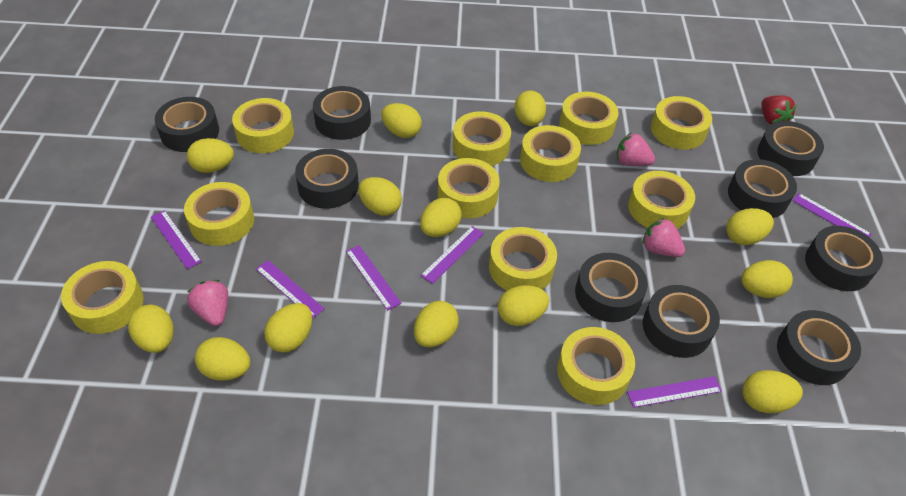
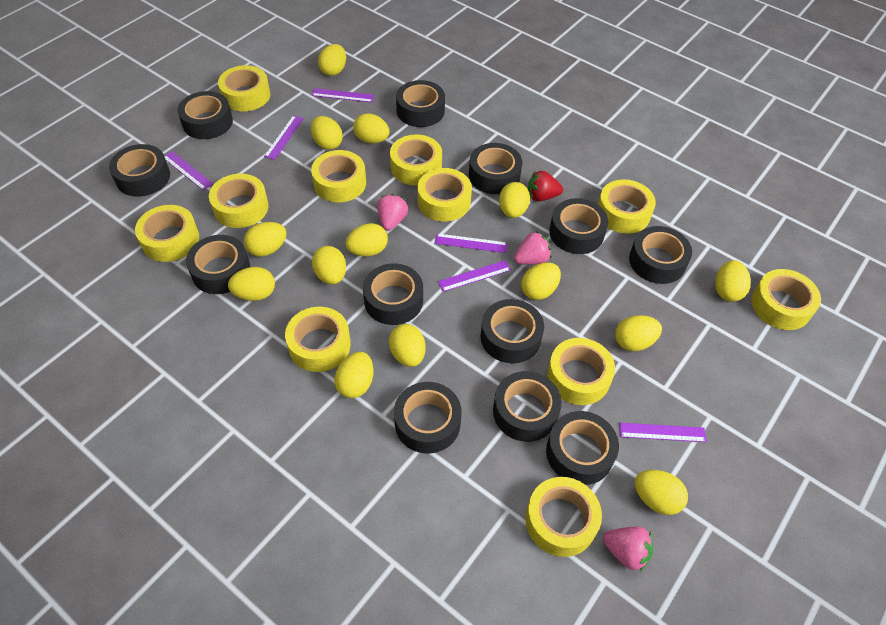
black tape: 9 -> 12
yellow egg: 13 -> 14

